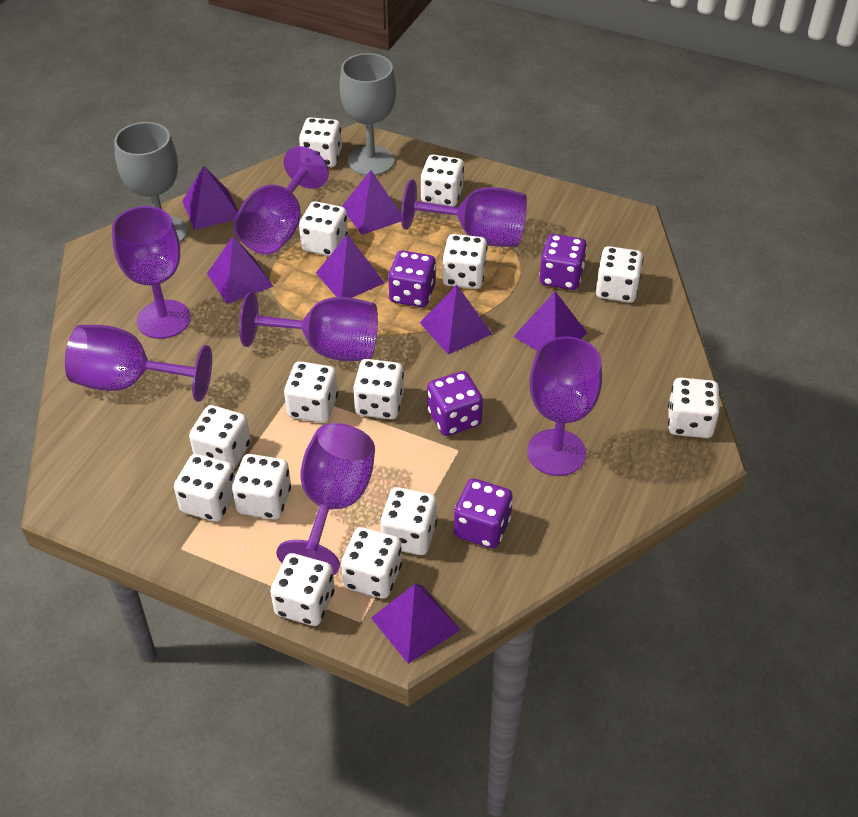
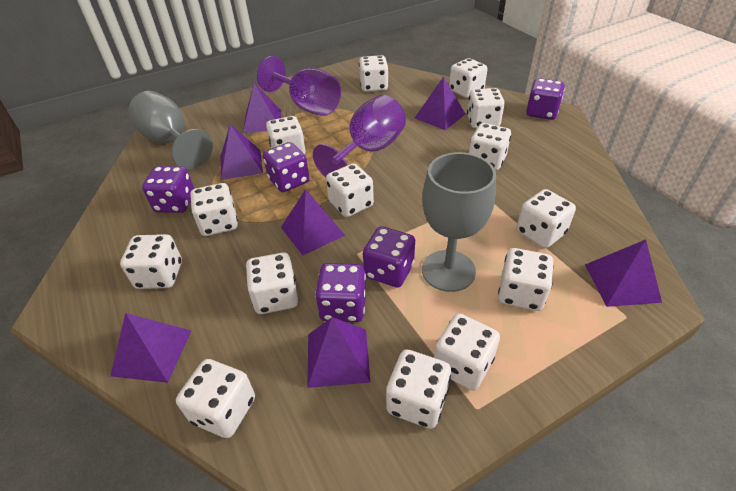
purple dice: 4 -> 5
purple goblet: 7 -> 2

